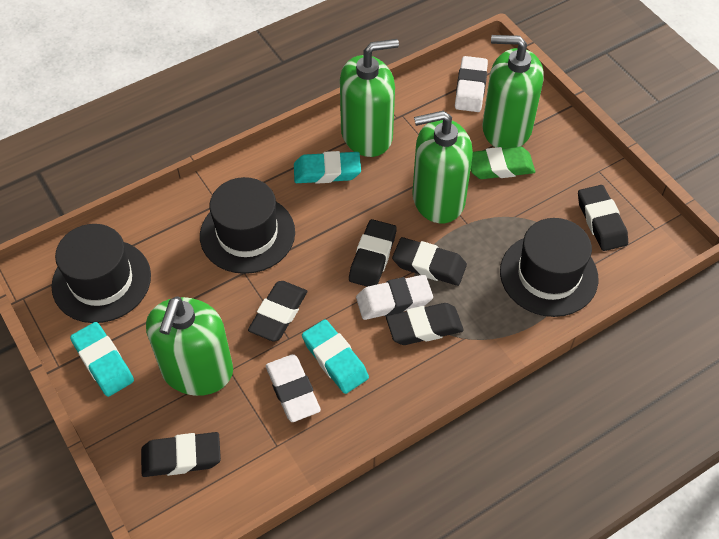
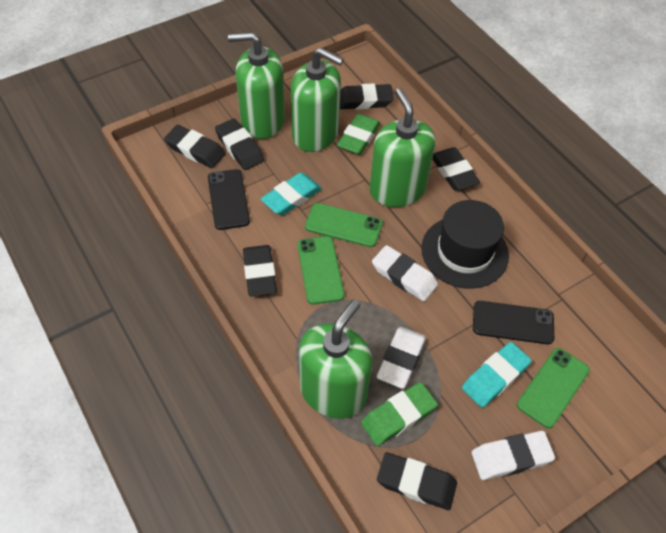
black hat: 3 -> 1
black phone: 0 -> 2
green eraser: 1 -> 2
green phone: 0 -> 3
turquoise eraser: 3 -> 2

